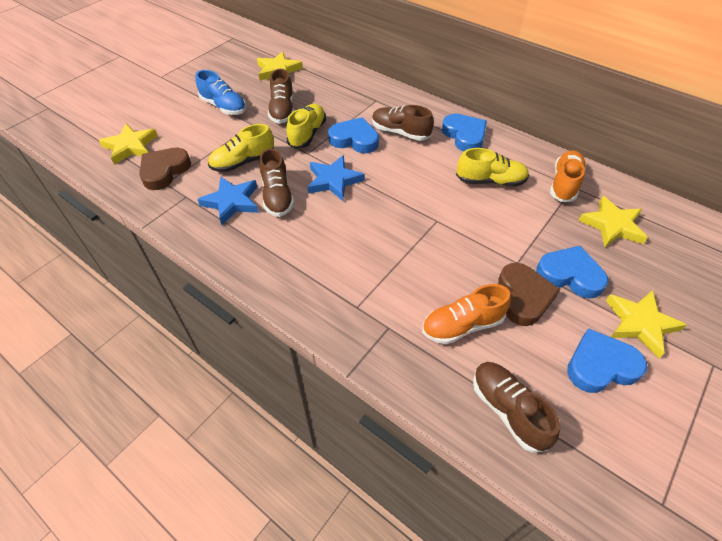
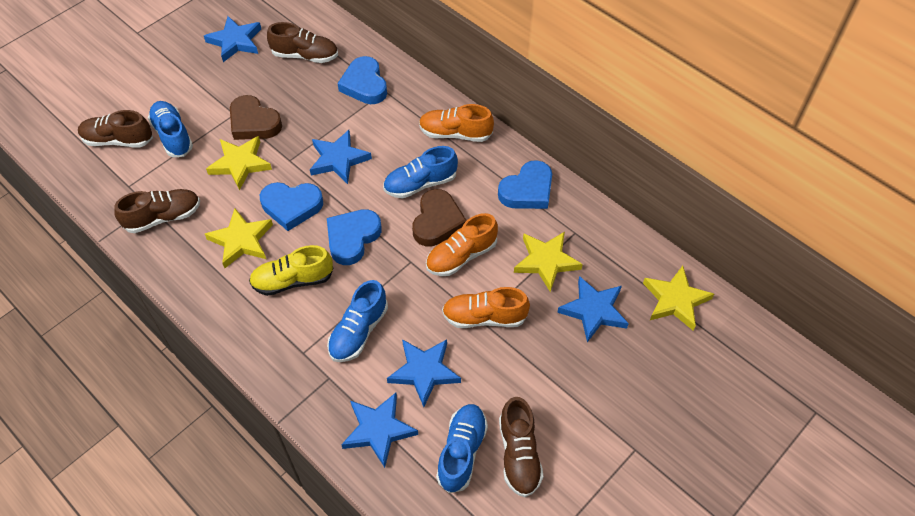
blue shoe: 1 -> 4
blue star: 2 -> 5
orange shoe: 2 -> 3
yellow shoe: 3 -> 1

